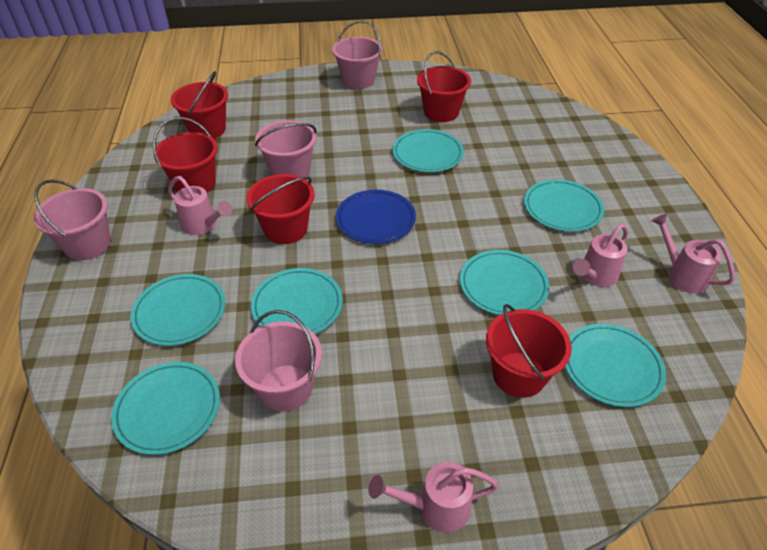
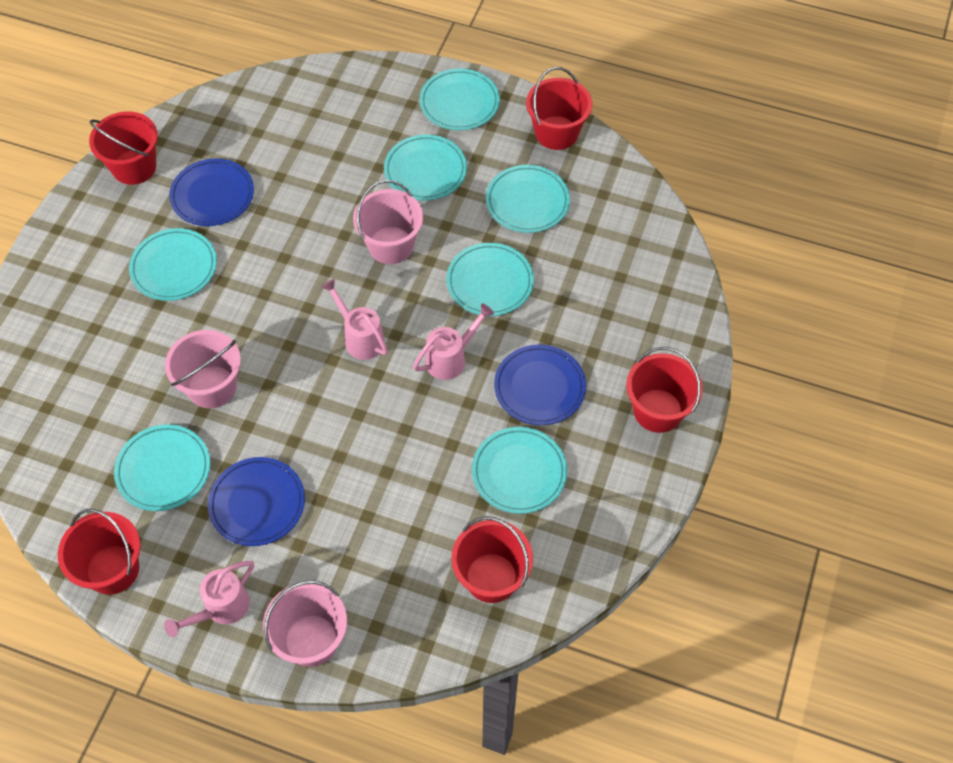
blue plate: 1 -> 3
pink bucket: 4 -> 3
pink watering can: 4 -> 3

